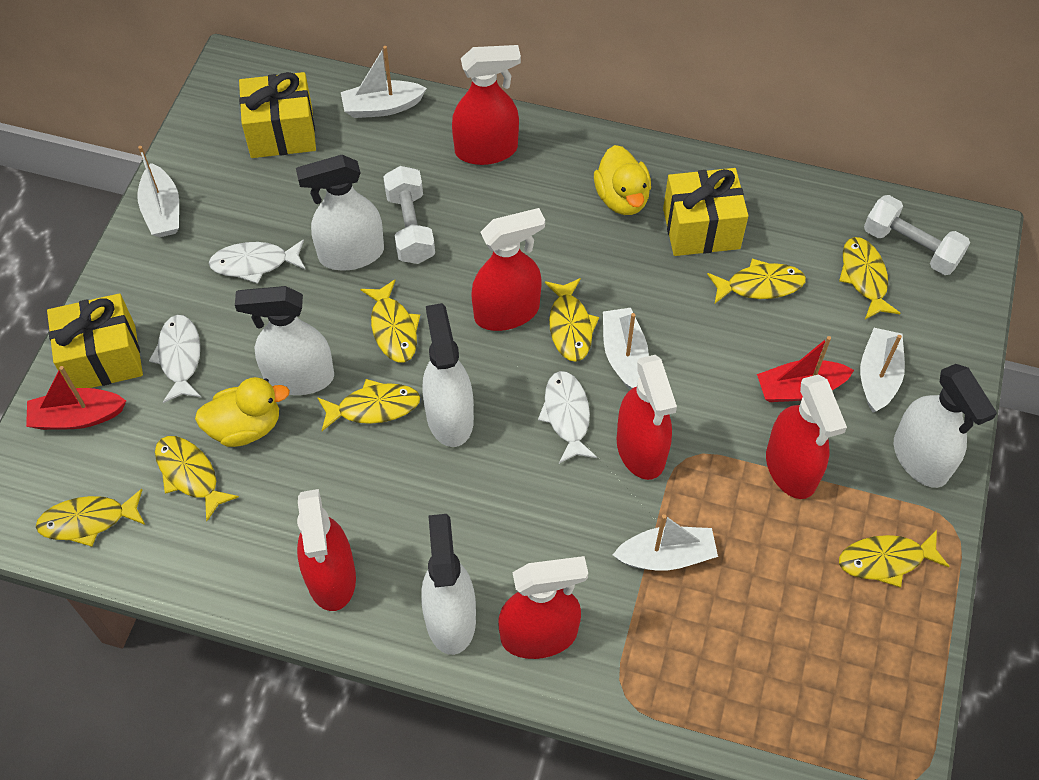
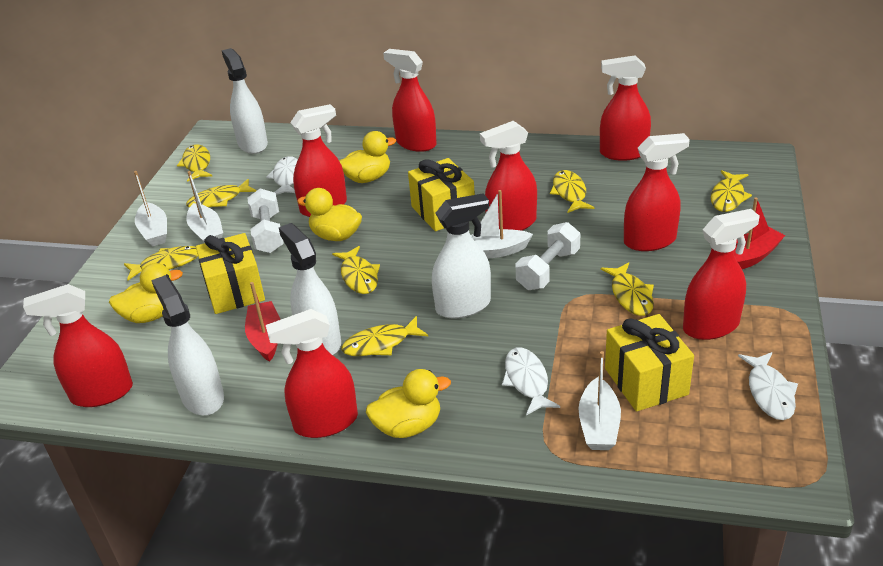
red spray bottle: 6 -> 8
white boat: 5 -> 4
white spray bottle: 5 -> 4
yellow duck: 2 -> 4

